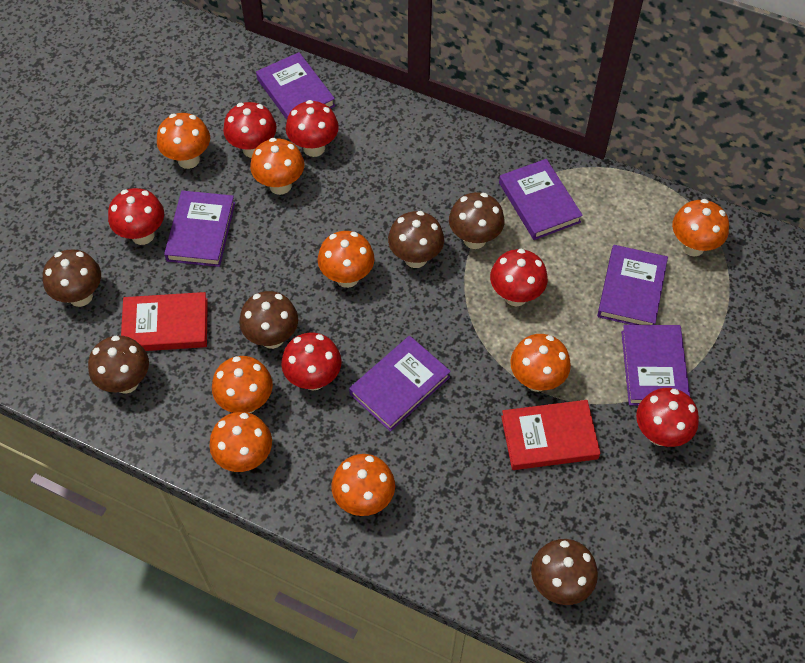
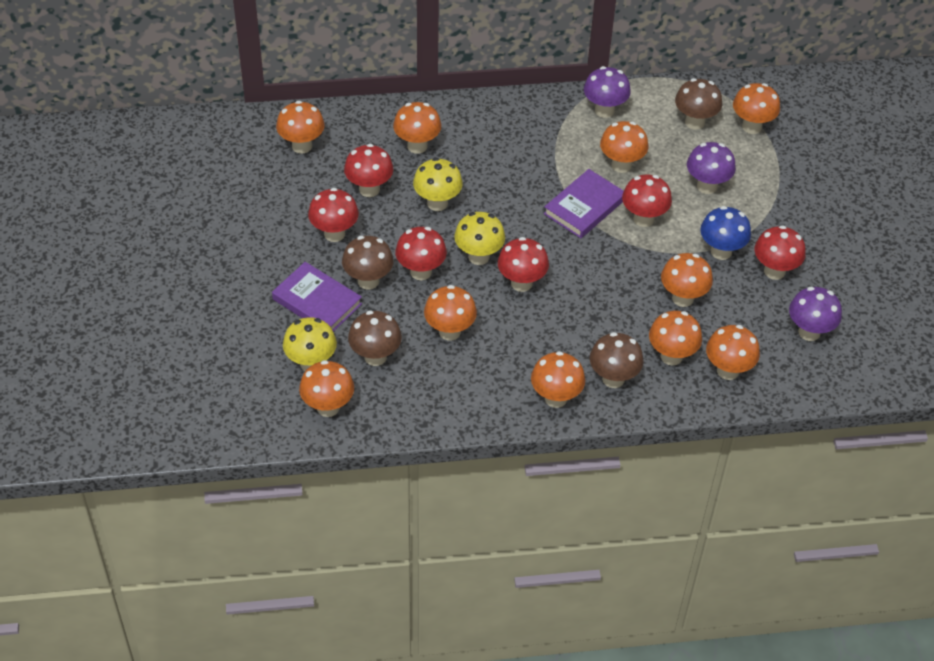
blue mushroom: 0 -> 1
brown mushroom: 6 -> 4
orange mushroom: 8 -> 10
purple book: 6 -> 2
purple mushroom: 0 -> 3
red book: 2 -> 0
yellow mushroom: 0 -> 3

